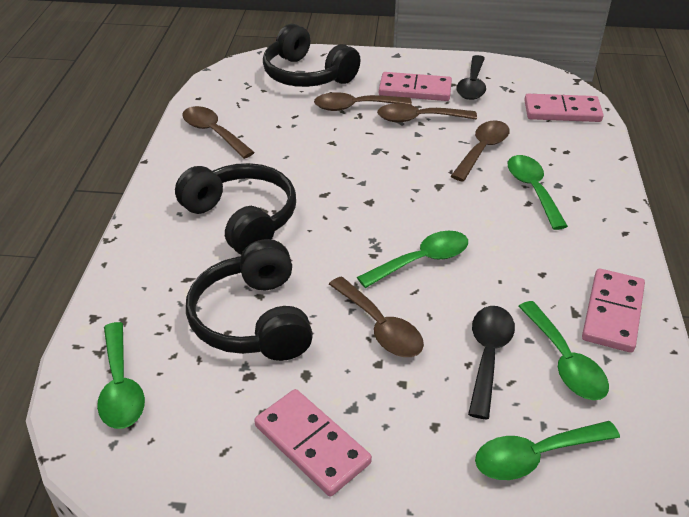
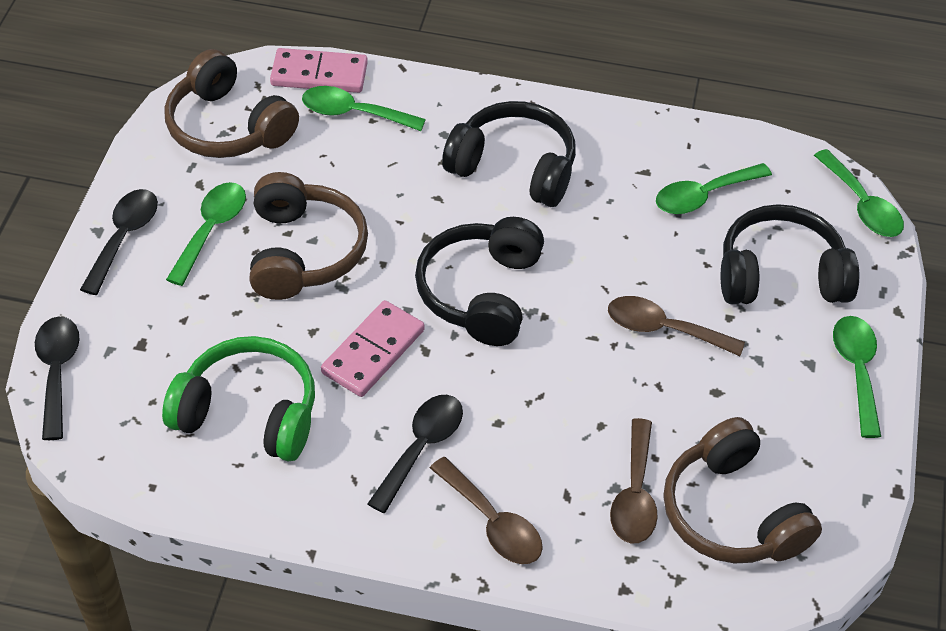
black spoon: 2 -> 3
brown headphones: 0 -> 3
brown spoon: 5 -> 3
green headphones: 0 -> 1
pink domino: 4 -> 2

